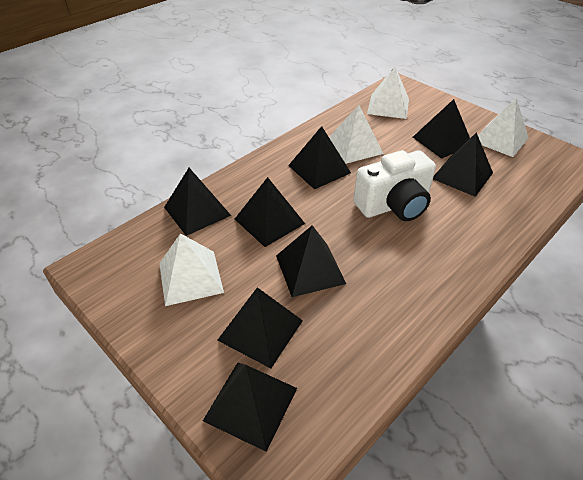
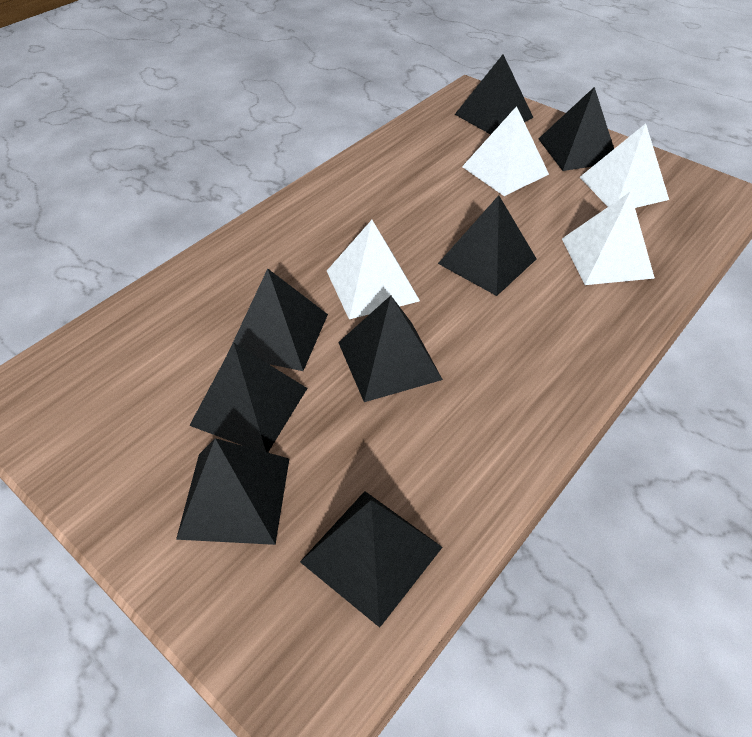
white camera: 1 -> 0

